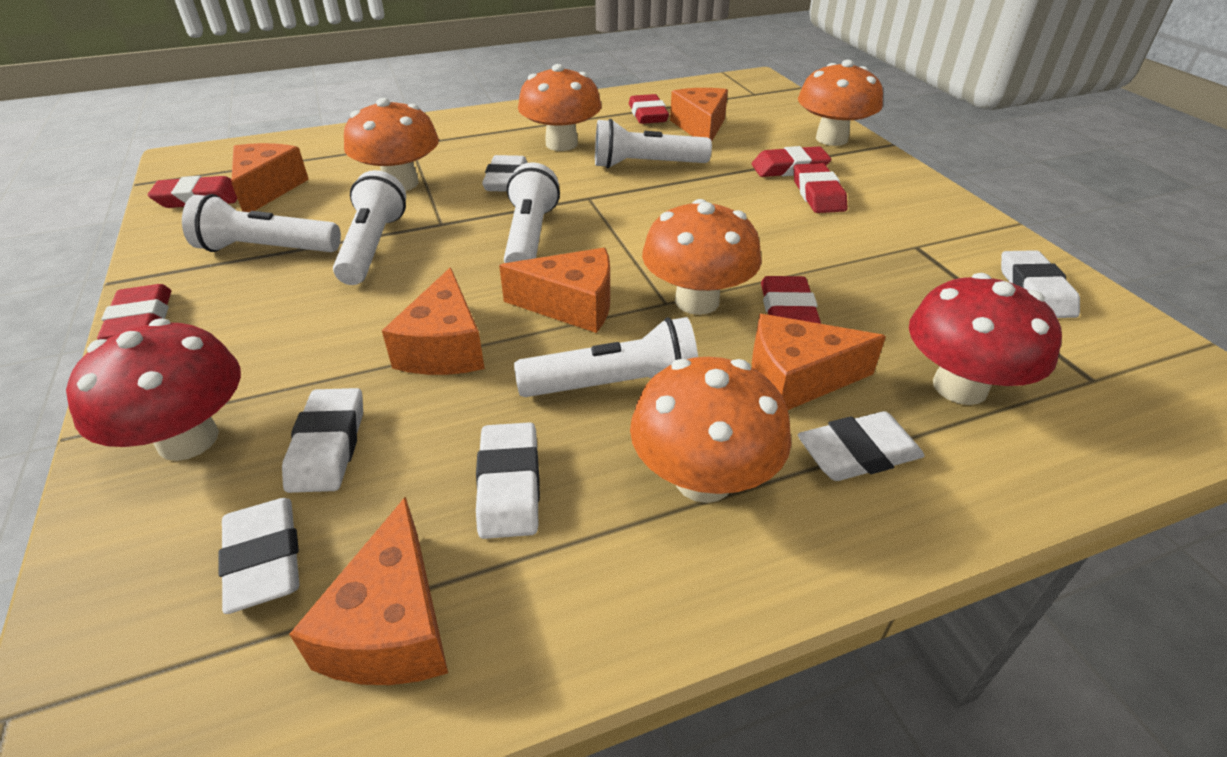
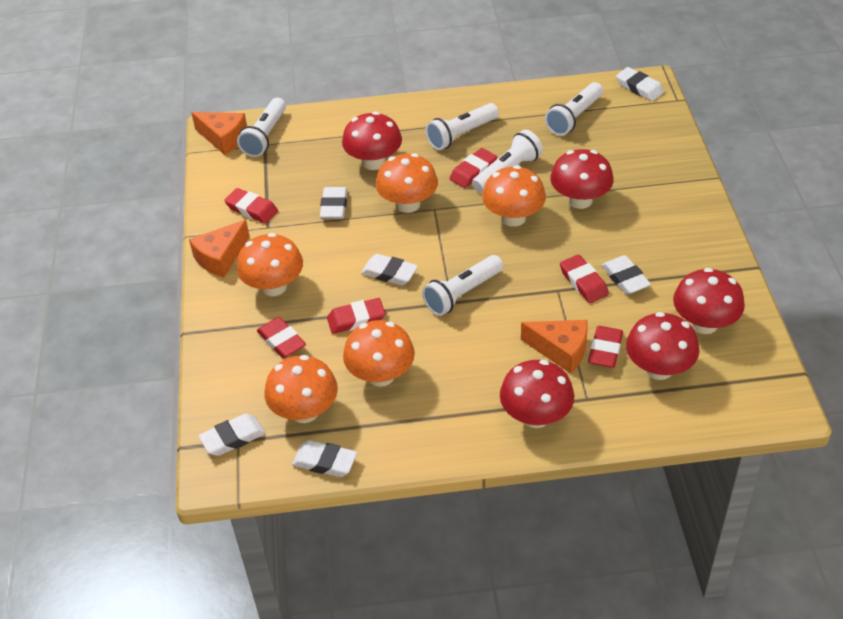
orange cheese: 6 -> 3
red mushroom: 2 -> 5

